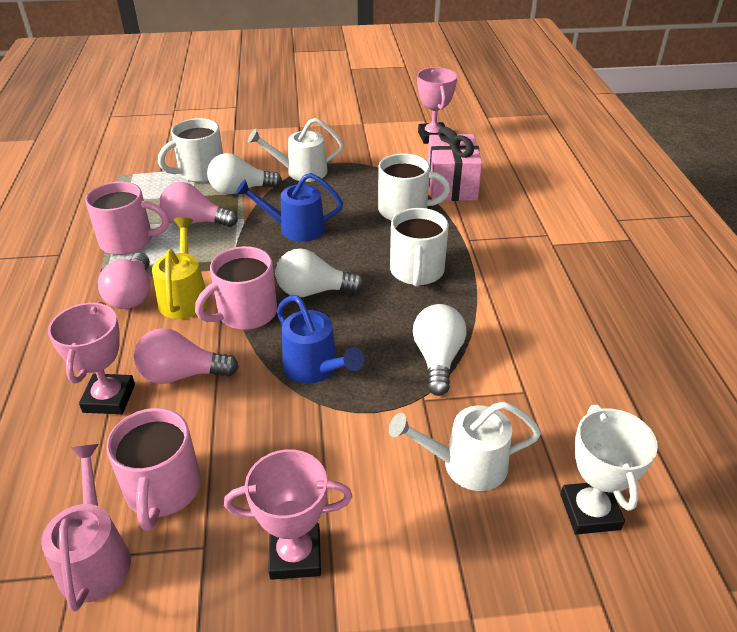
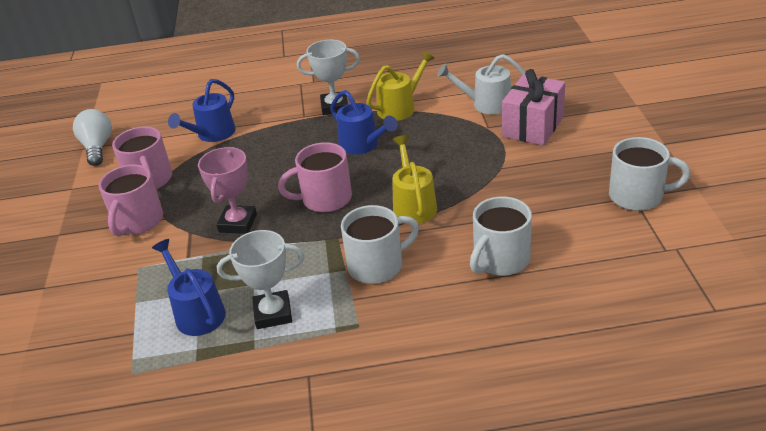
blue watering can: 2 -> 3
pink light bulb: 3 -> 0
pink trophy: 3 -> 1
pink watering can: 1 -> 0
white light bulb: 3 -> 1
white trophy: 1 -> 2
white watering can: 2 -> 1
yellow watering can: 1 -> 2

